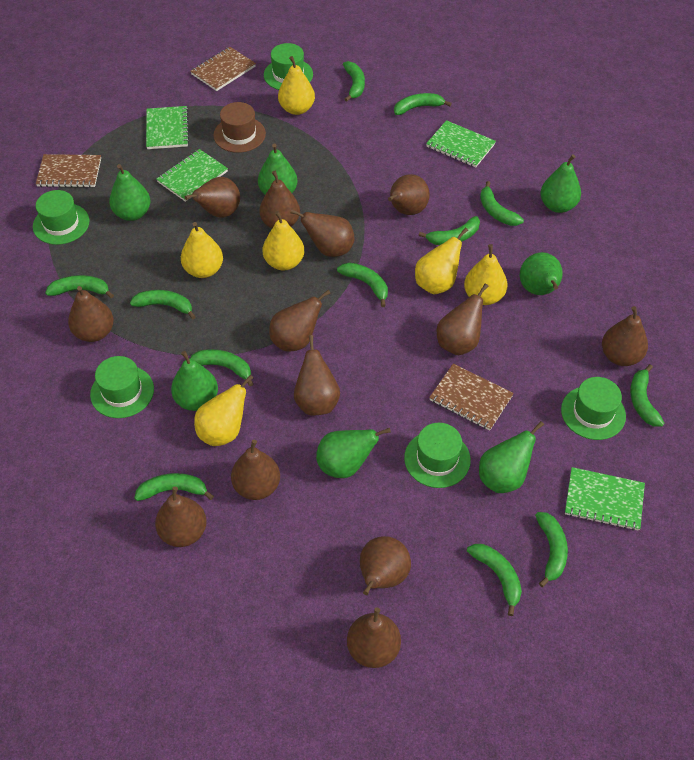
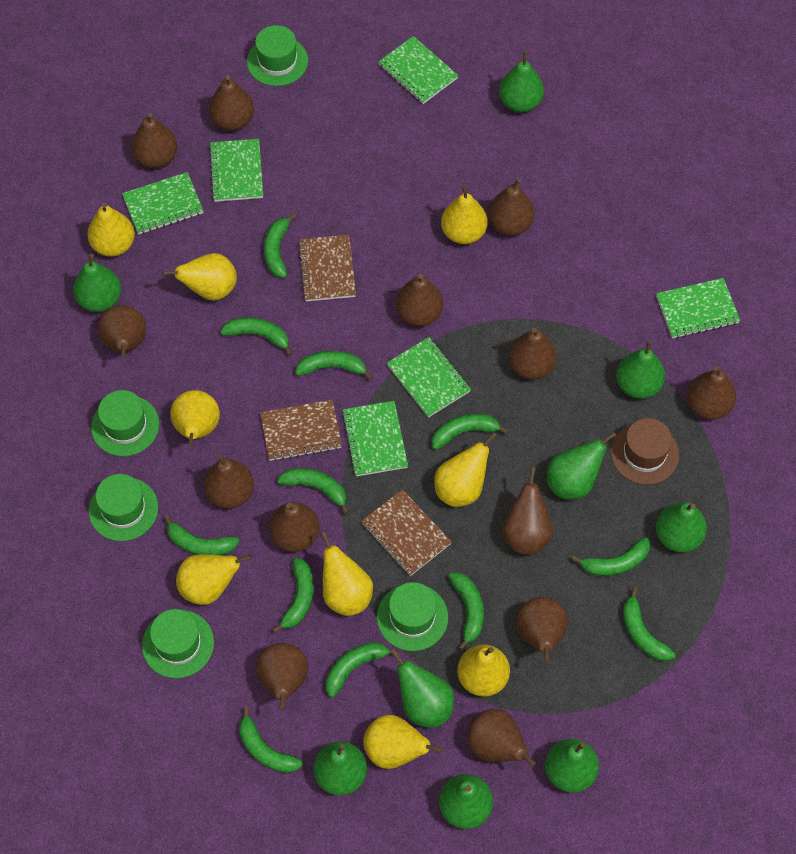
green notebook: 4 -> 6
green pear: 7 -> 9
yellow pear: 6 -> 9

